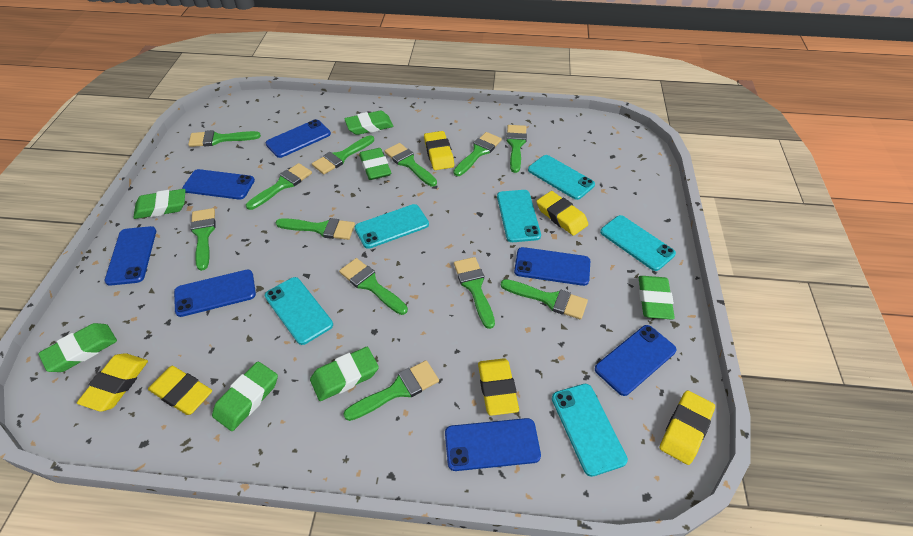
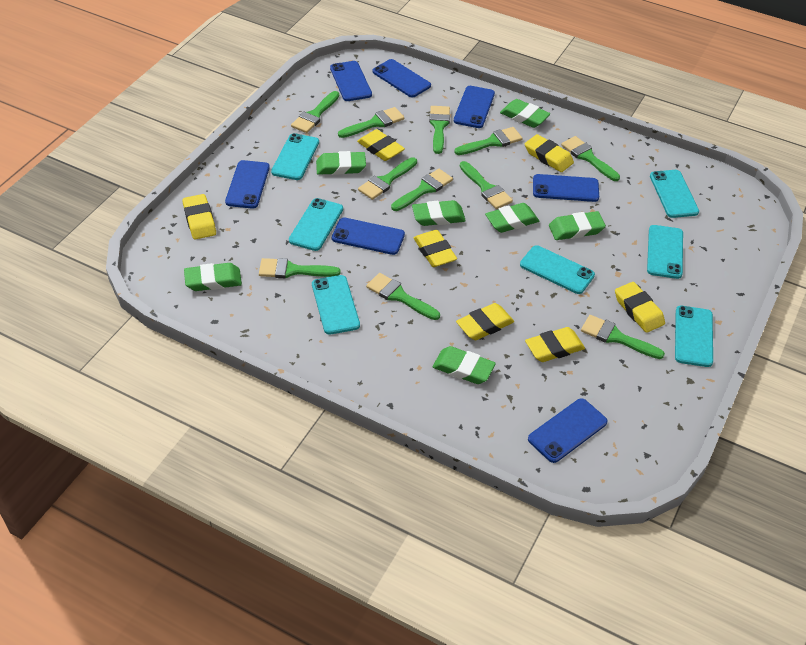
green brush: 12 -> 11
turquoise phone: 6 -> 7
yellow eraser: 6 -> 7

